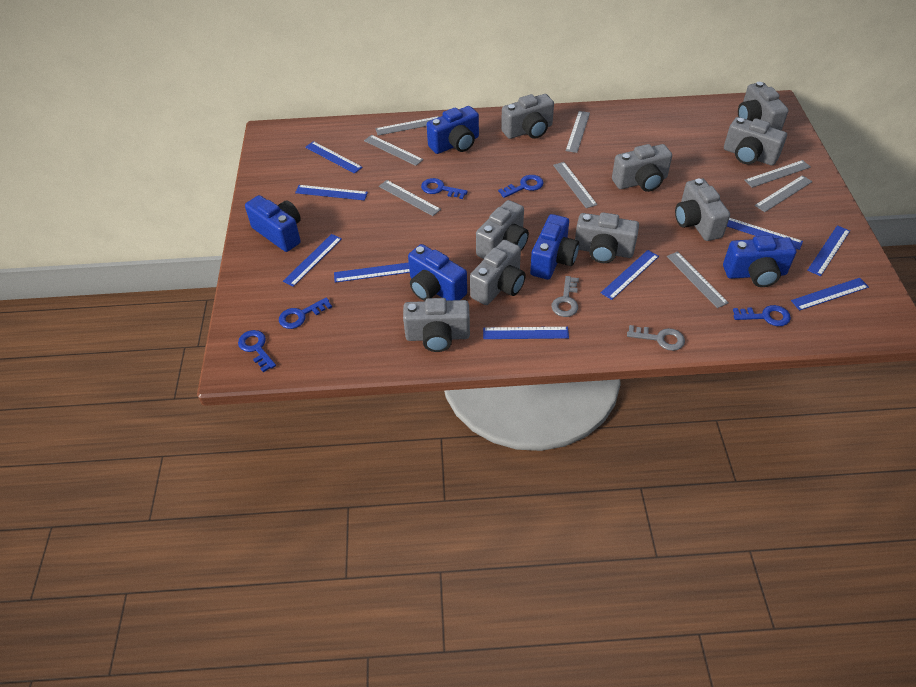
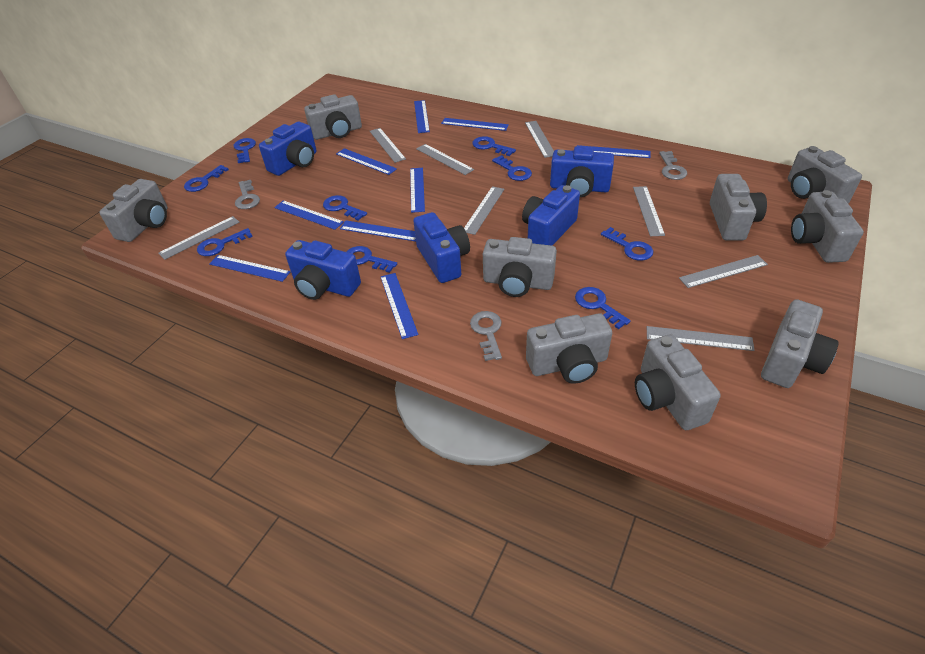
blue key: 5 -> 9
grey key: 2 -> 3

